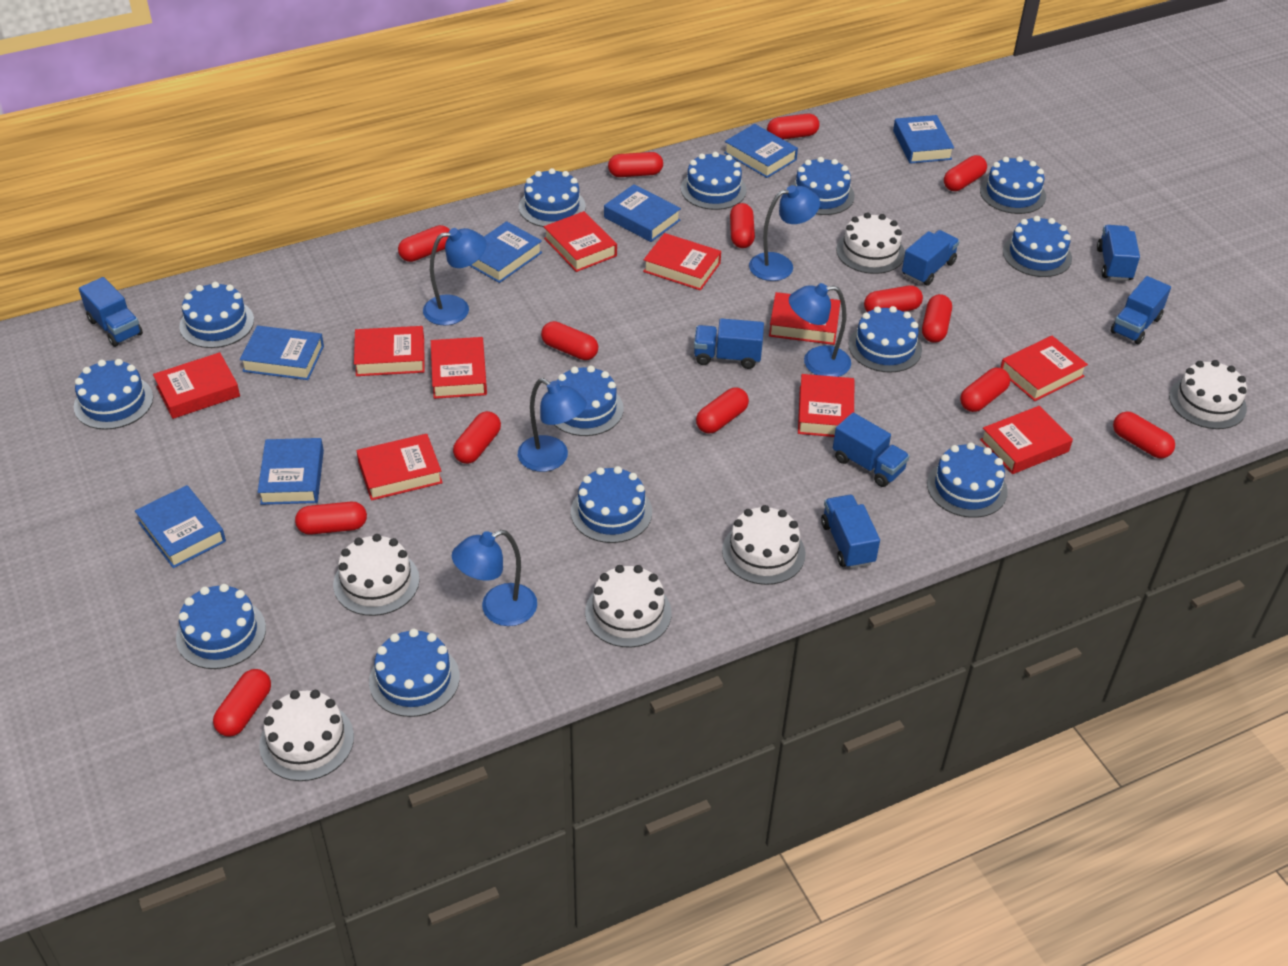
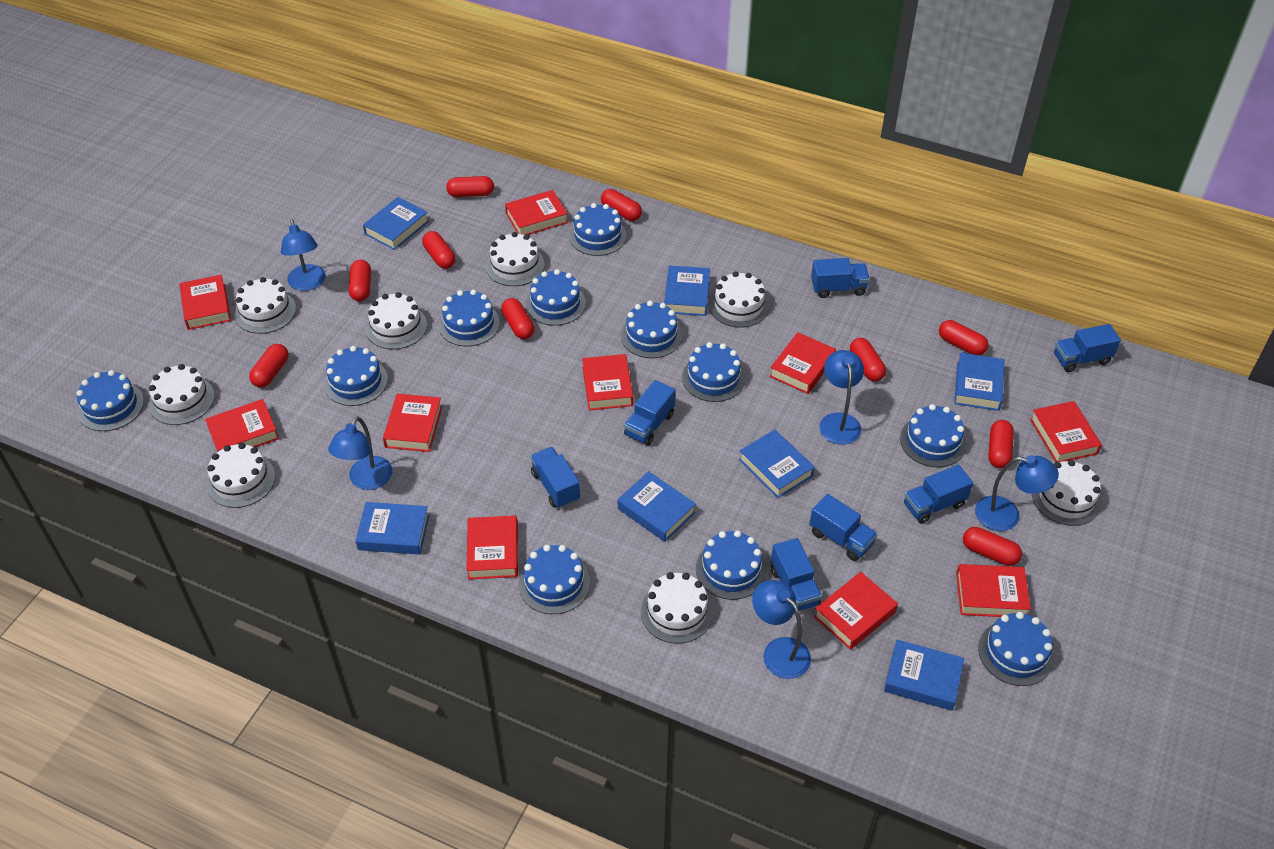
blue cake: 13 -> 11
red capsule: 14 -> 10
white cake: 6 -> 8

